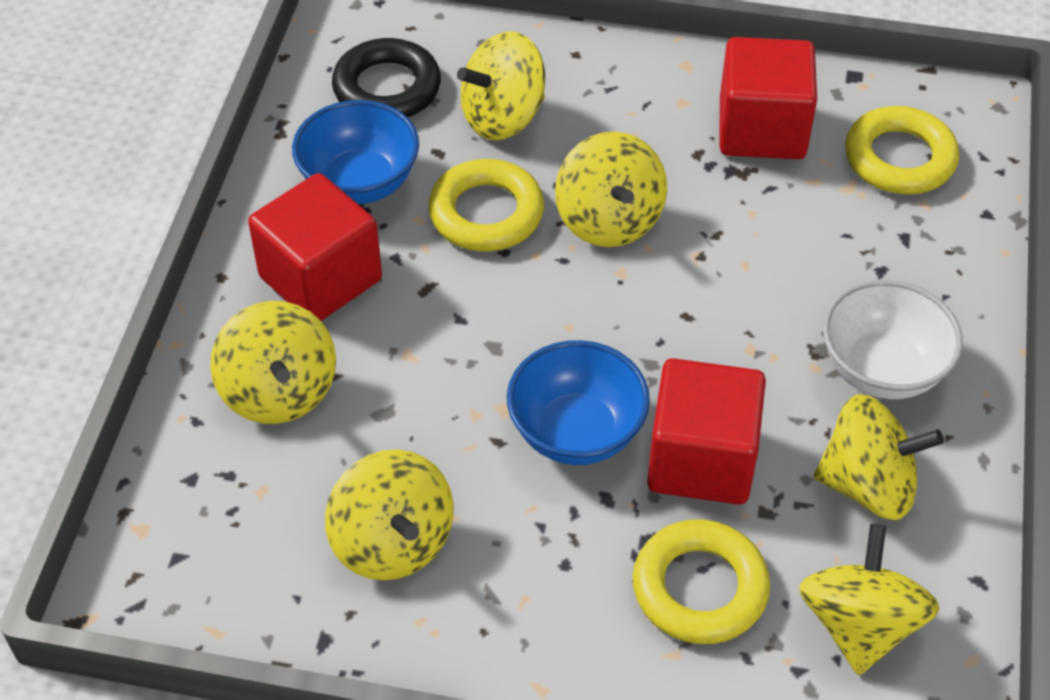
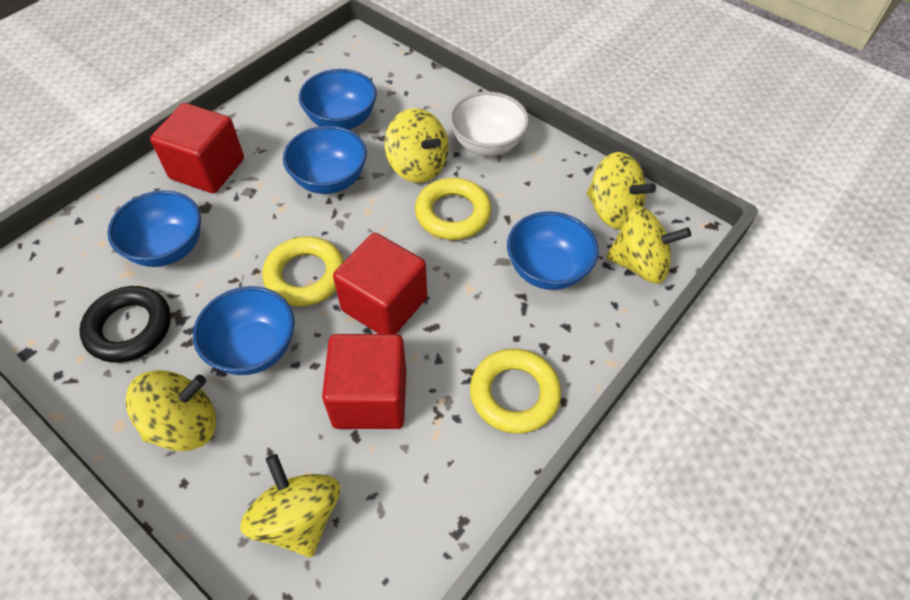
blue bowl: 2 -> 5
yellow spinning top: 6 -> 5

